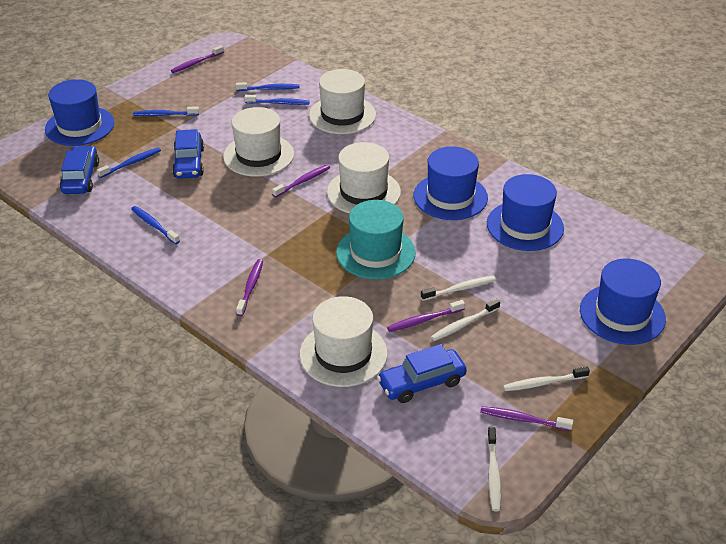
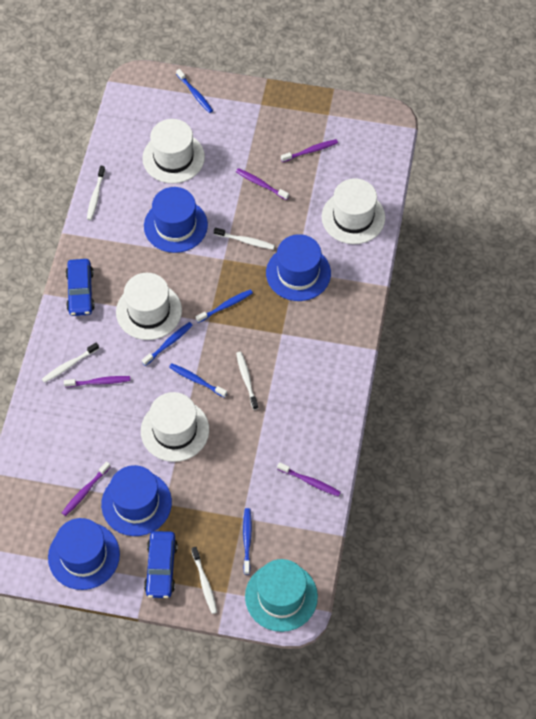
blue car: 3 -> 2
white toothbrush: 4 -> 5

